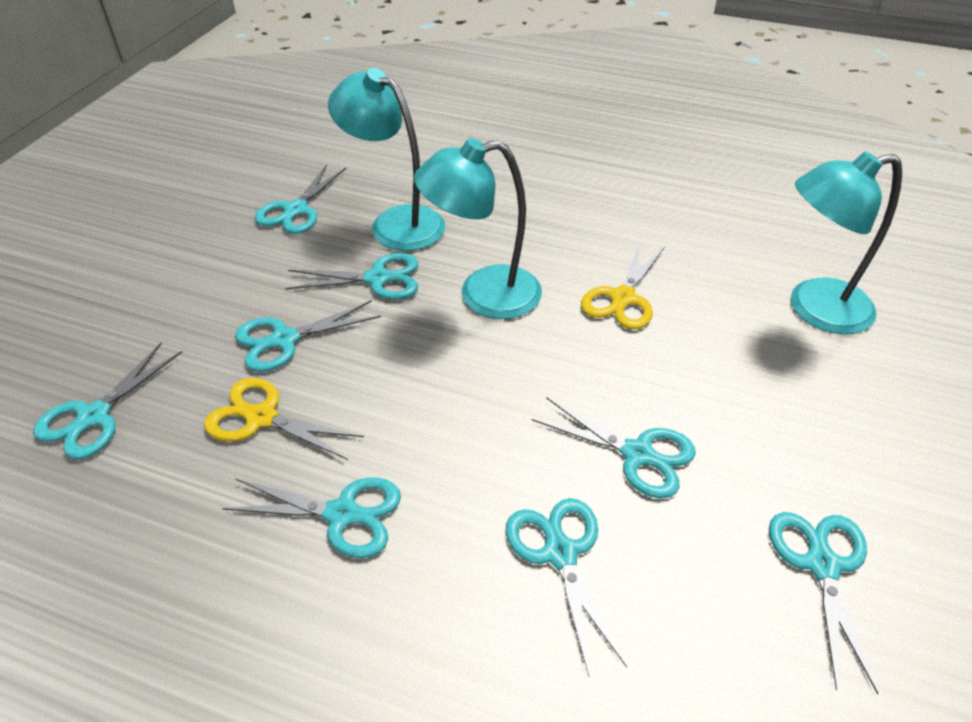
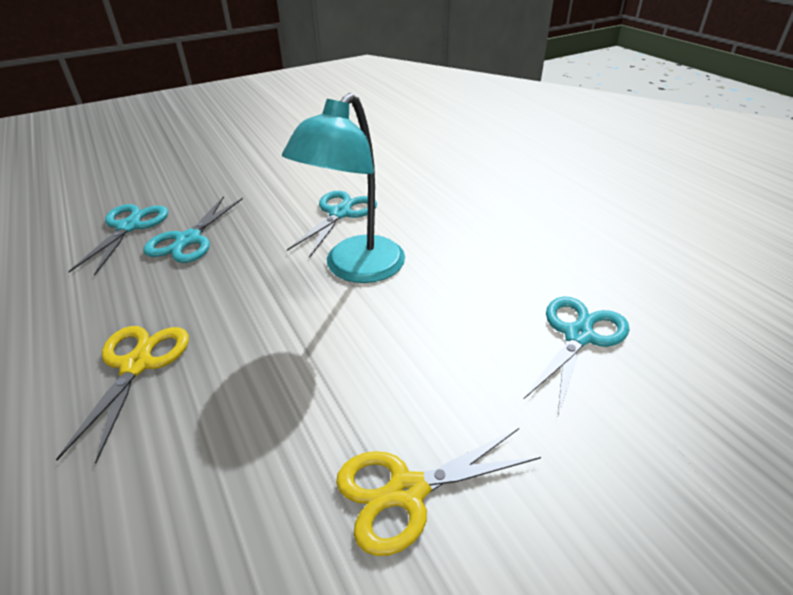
turquoise lamp: 3 -> 1
turquoise scissors: 8 -> 4

